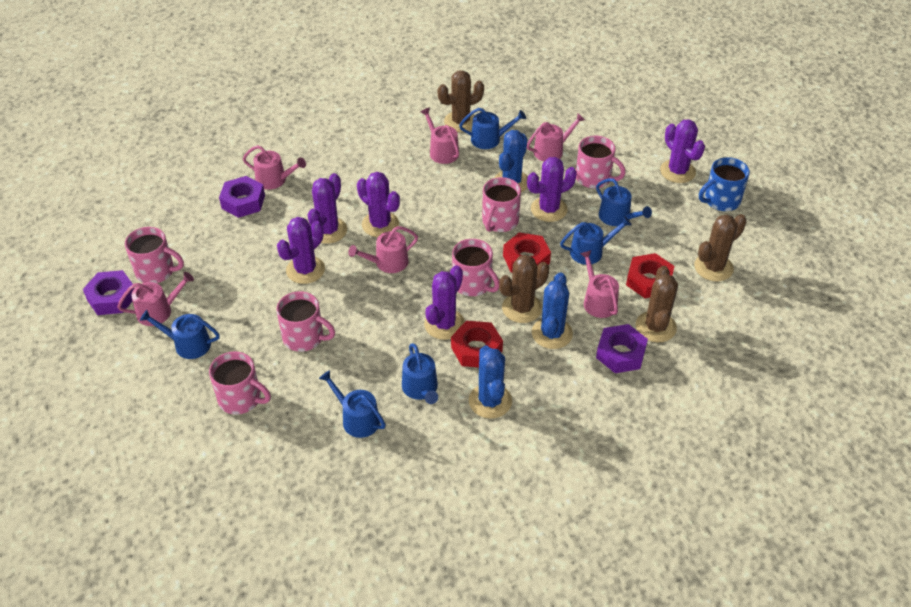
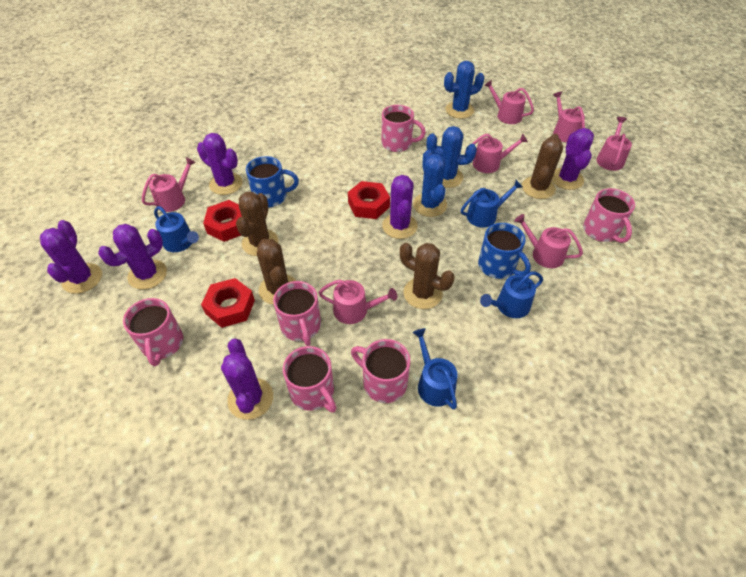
blue mug: 1 -> 2
blue watering can: 6 -> 4
pink watering can: 6 -> 7
purple nut: 3 -> 0

